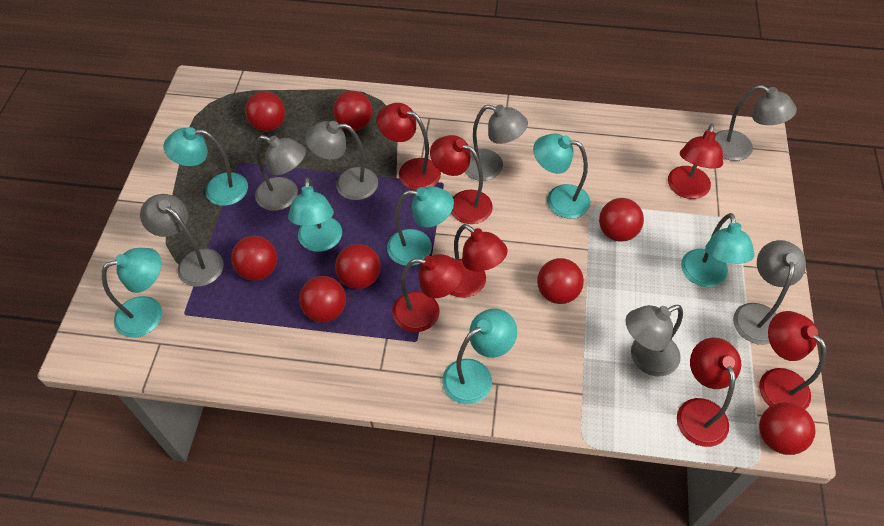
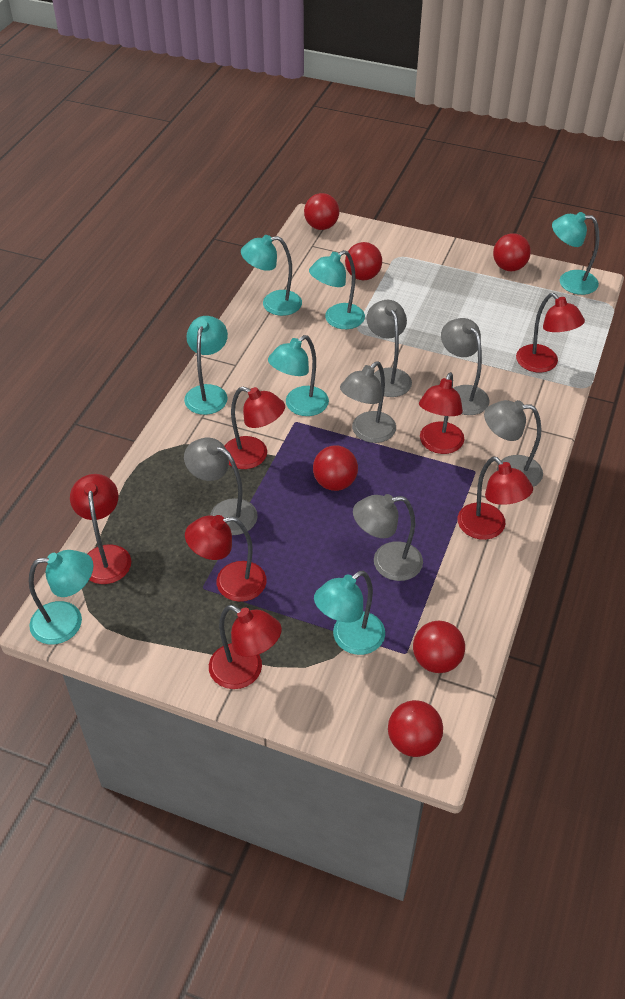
grey lamp: 7 -> 6
red ball: 8 -> 6

